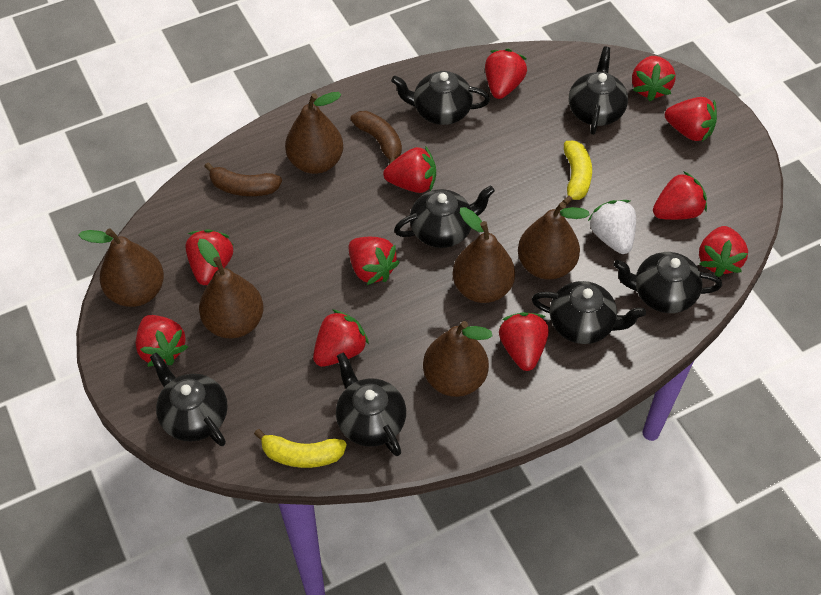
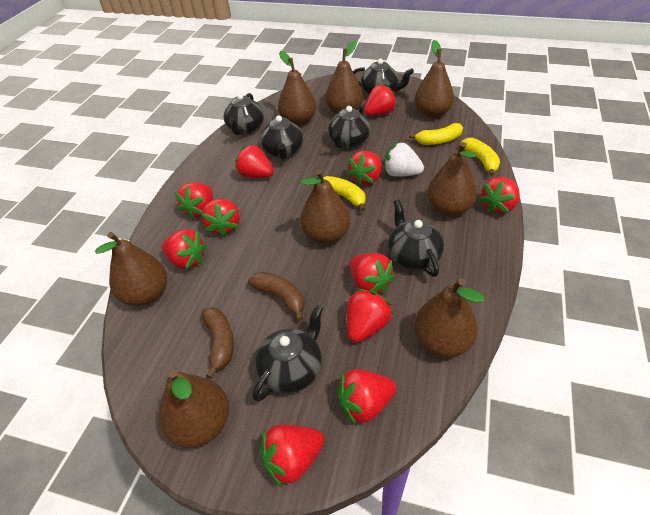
black teapot: 7 -> 6
brown pear: 6 -> 8
yellow banana: 2 -> 3

